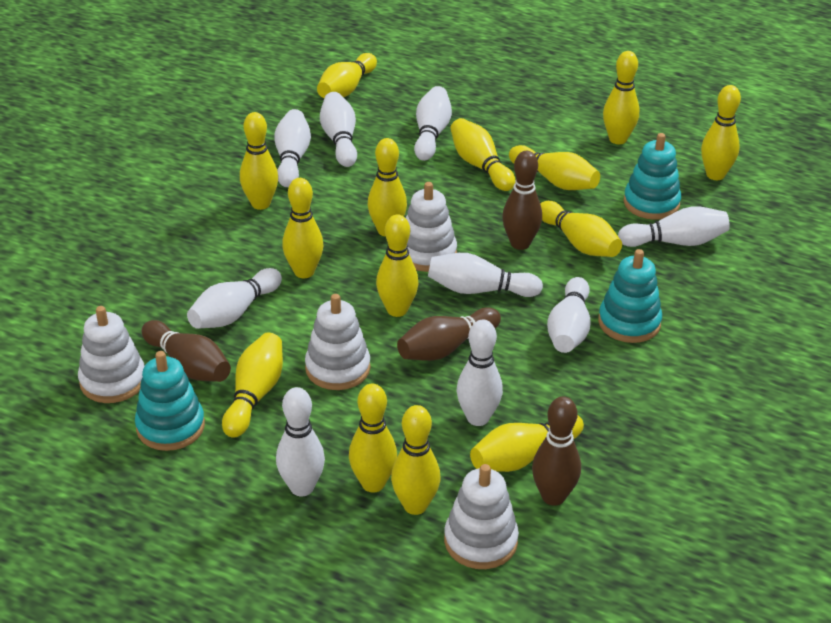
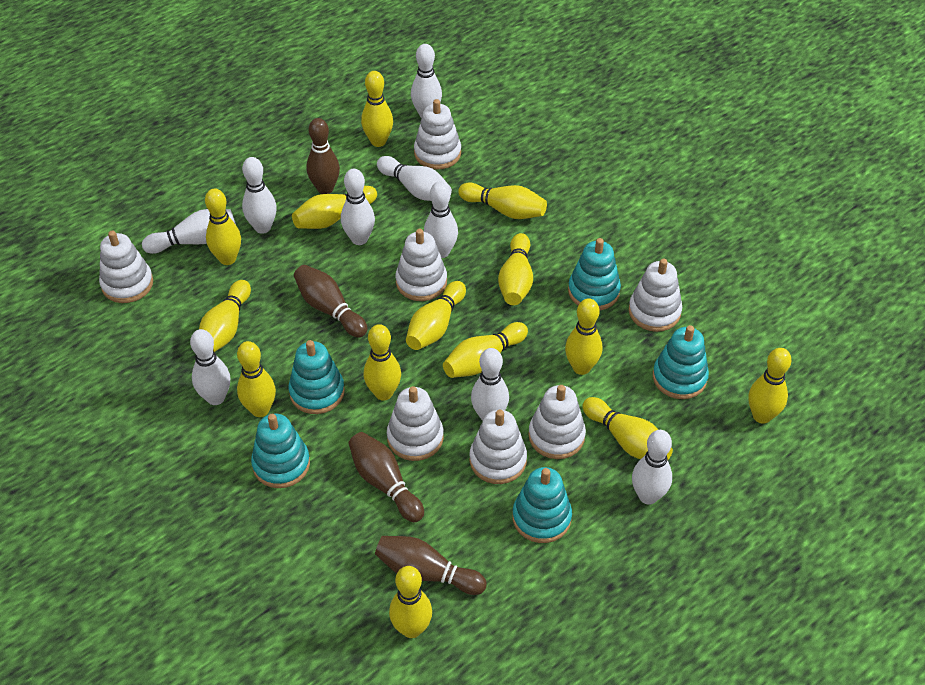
turquoise stacking toy: 3 -> 5
white stacking toy: 4 -> 7

